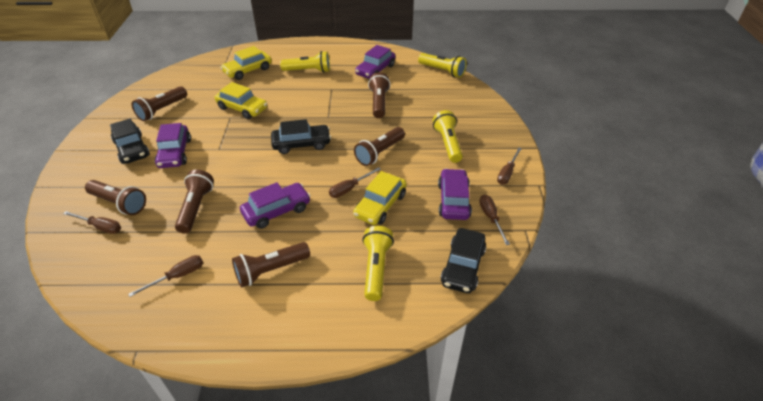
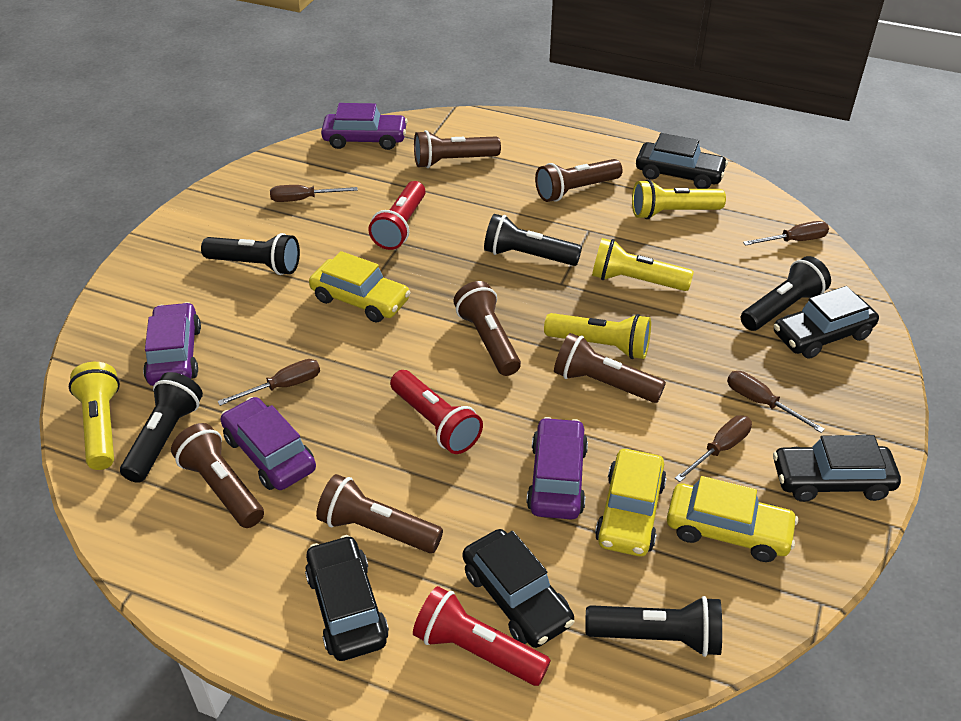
black car: 3 -> 5
black flashlight: 0 -> 5
red flashlight: 0 -> 3

